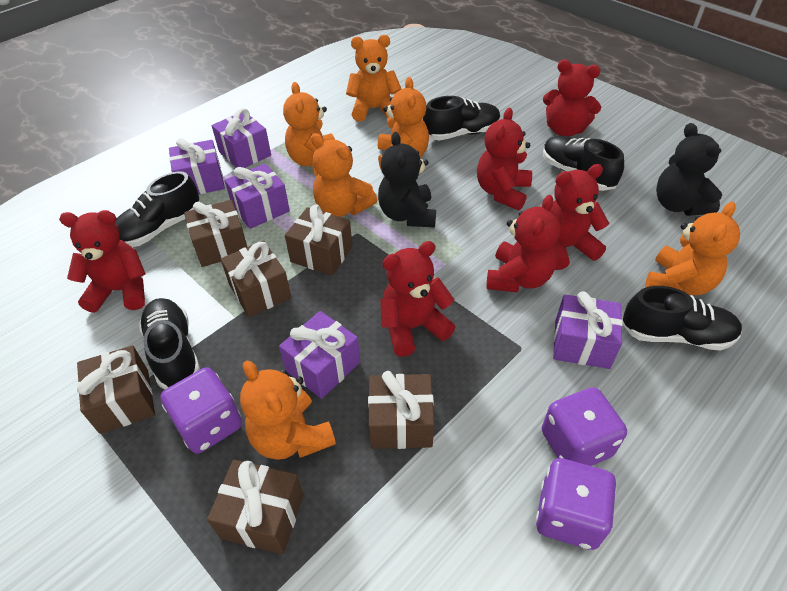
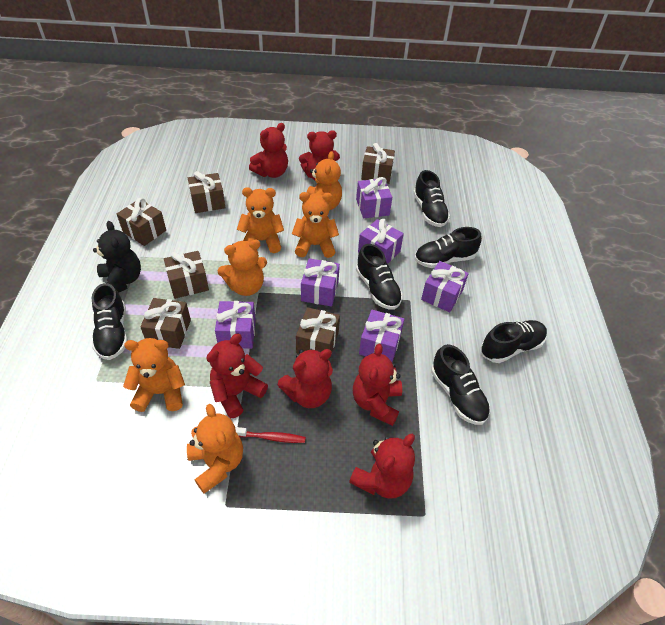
black shoe: 5 -> 6
black teddy bear: 2 -> 1
purple dice: 3 -> 0
purple gift: 5 -> 6
red toothbrush: 0 -> 1

